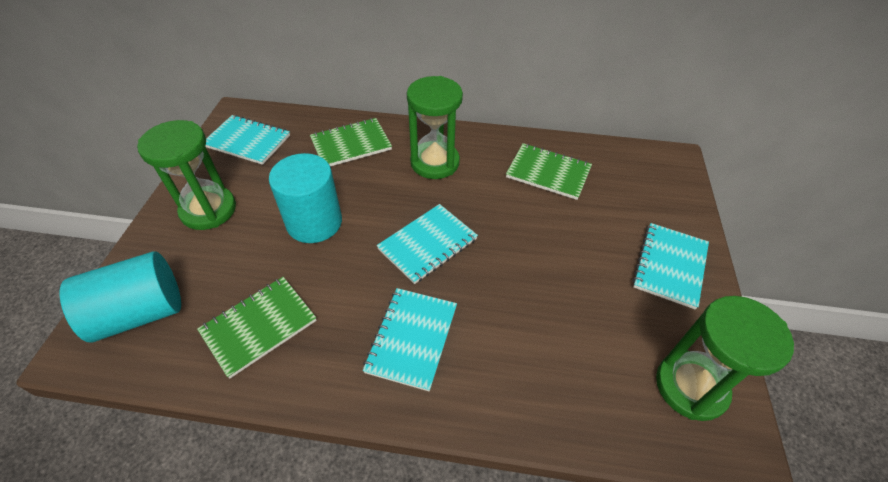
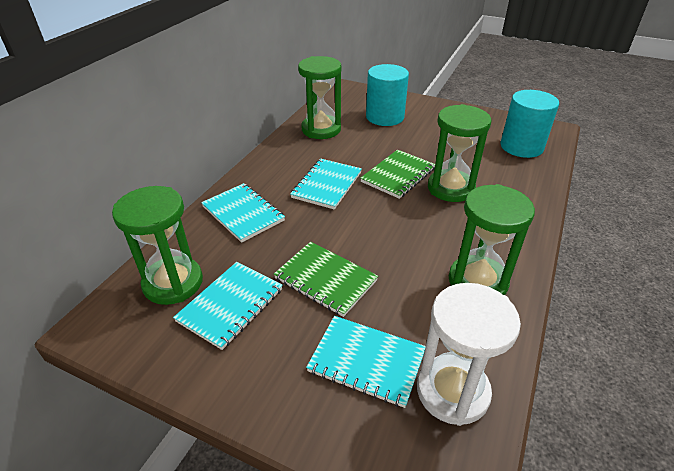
green hourglass: 3 -> 4
green notebook: 3 -> 2
white hourglass: 0 -> 1

